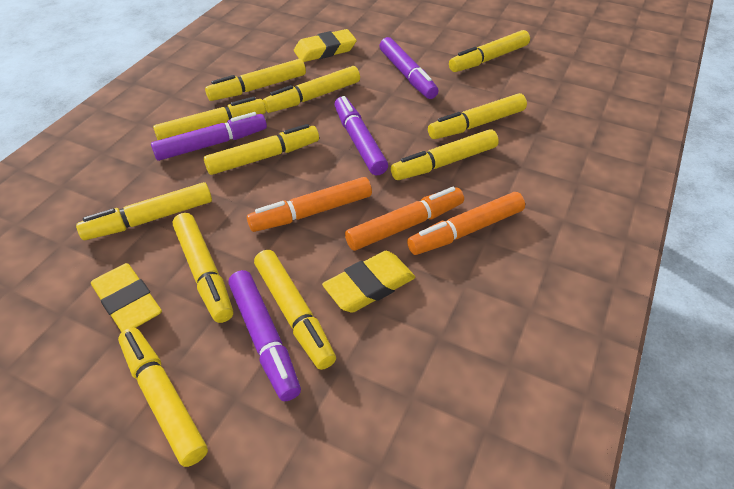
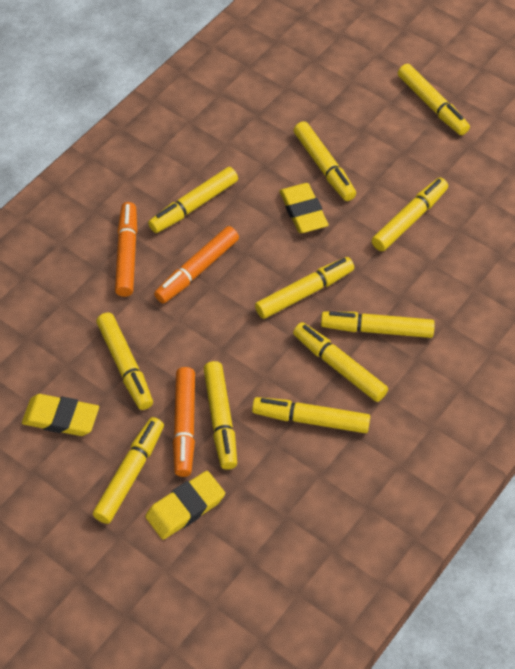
purple marker: 4 -> 0

